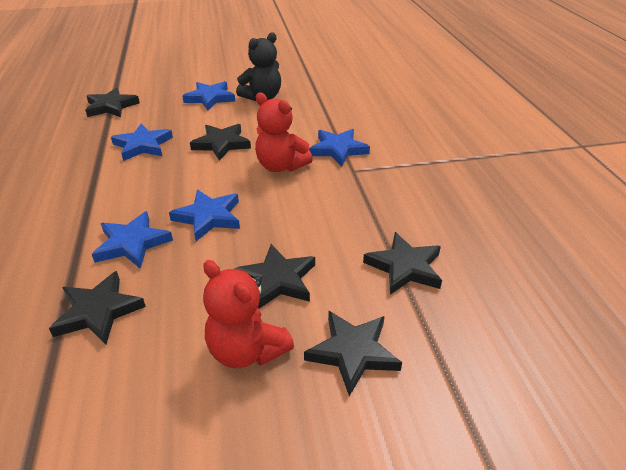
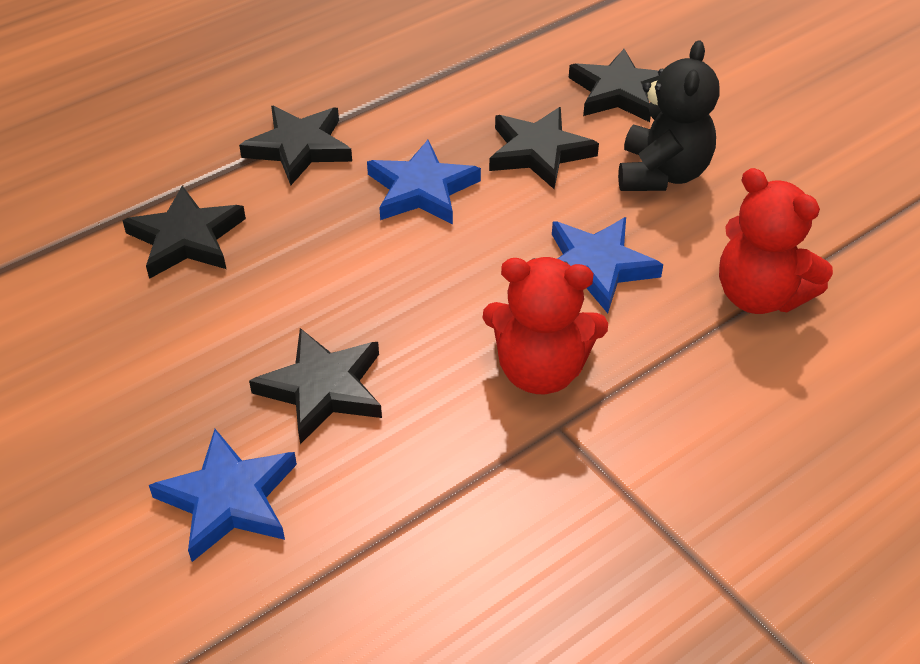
black star: 6 -> 5
blue star: 5 -> 3

